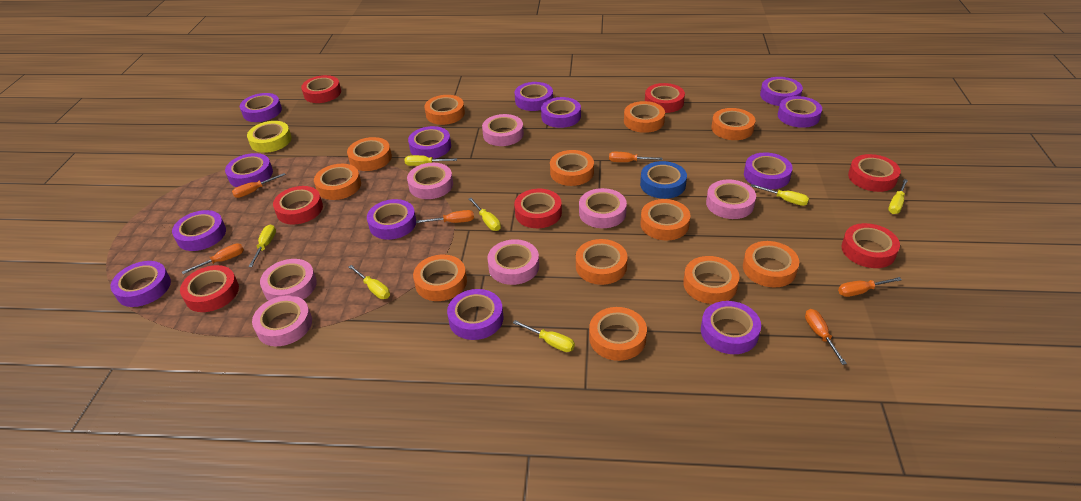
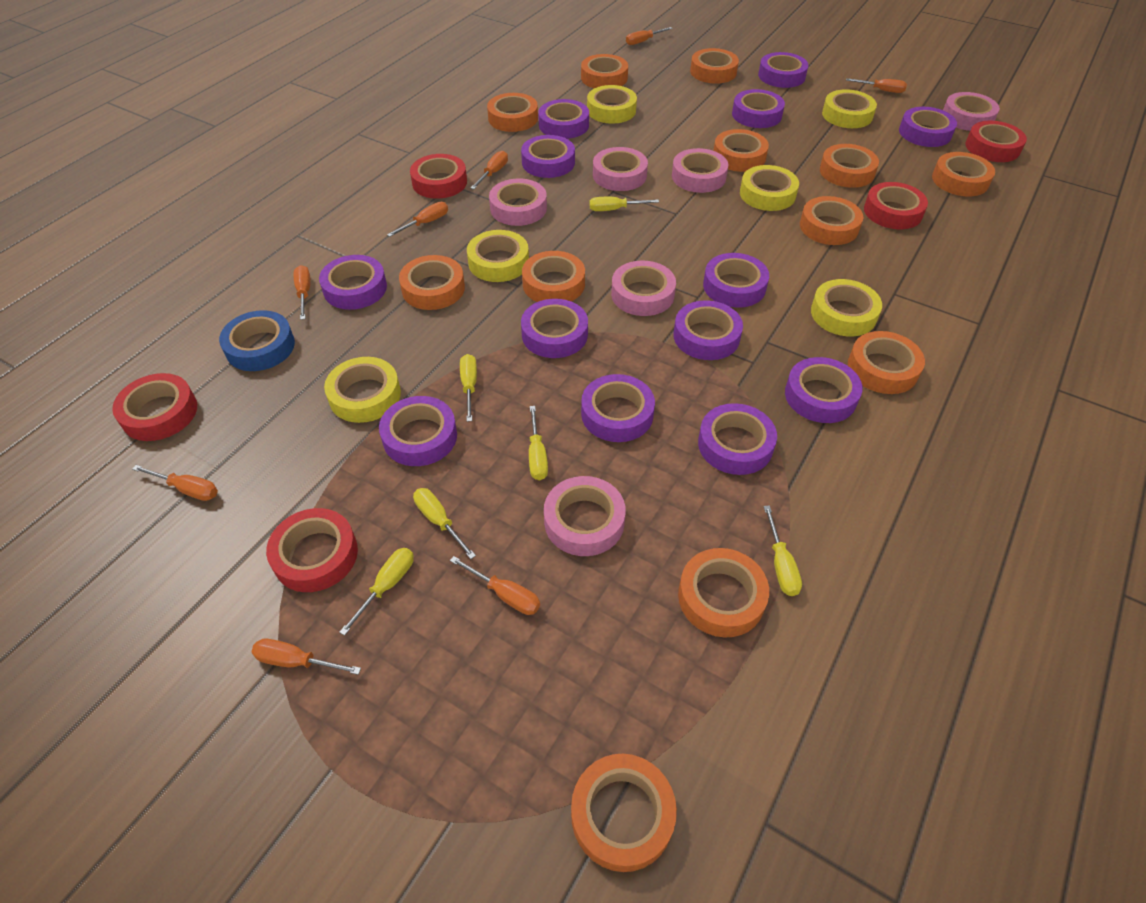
orange screwdriver: 6 -> 8
pink tape: 7 -> 6
red tape: 7 -> 5
yellow screwdriver: 7 -> 6
yellow tape: 1 -> 6

